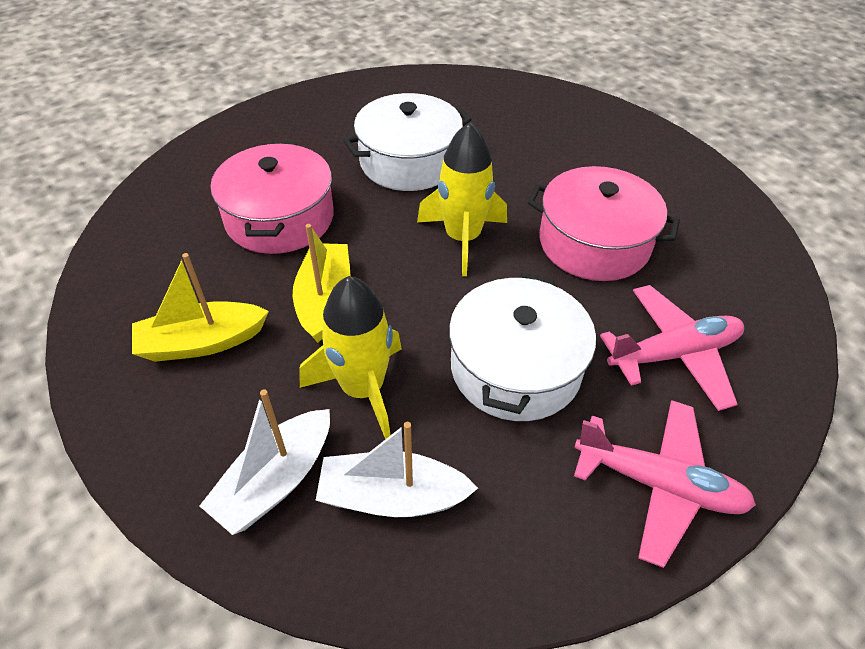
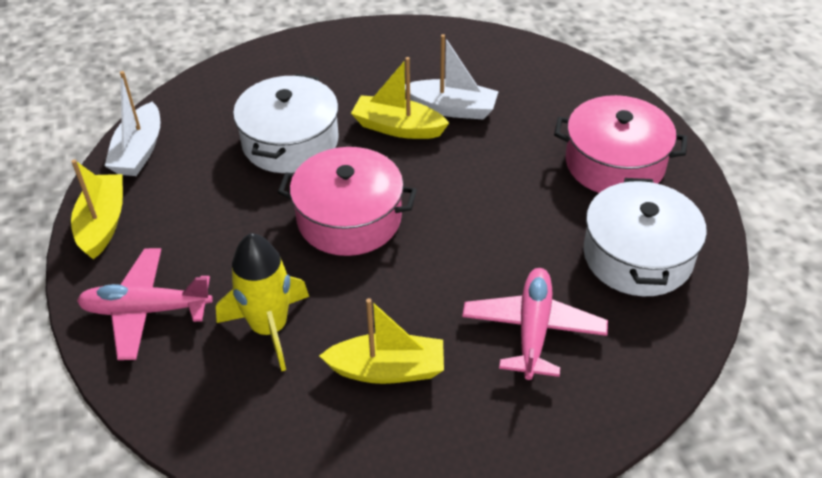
yellow boat: 2 -> 3
yellow rocket: 2 -> 1

